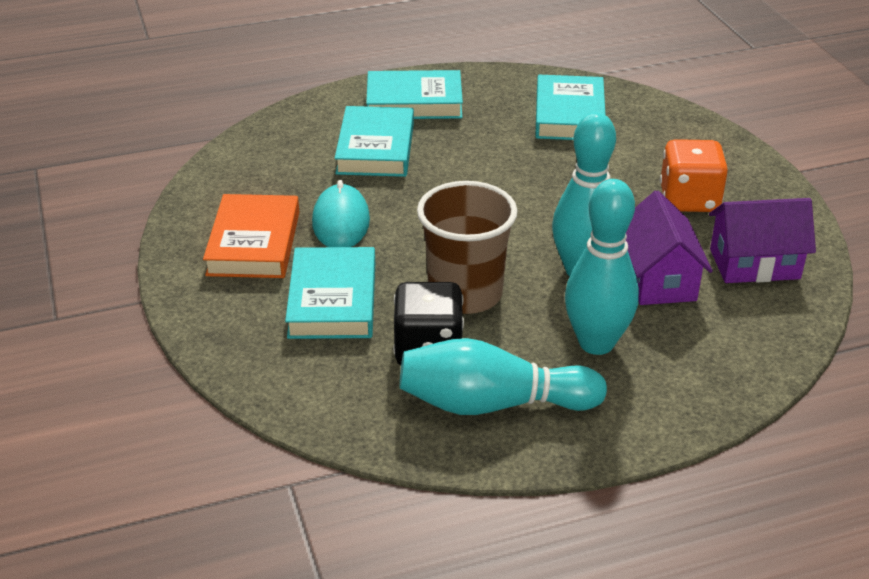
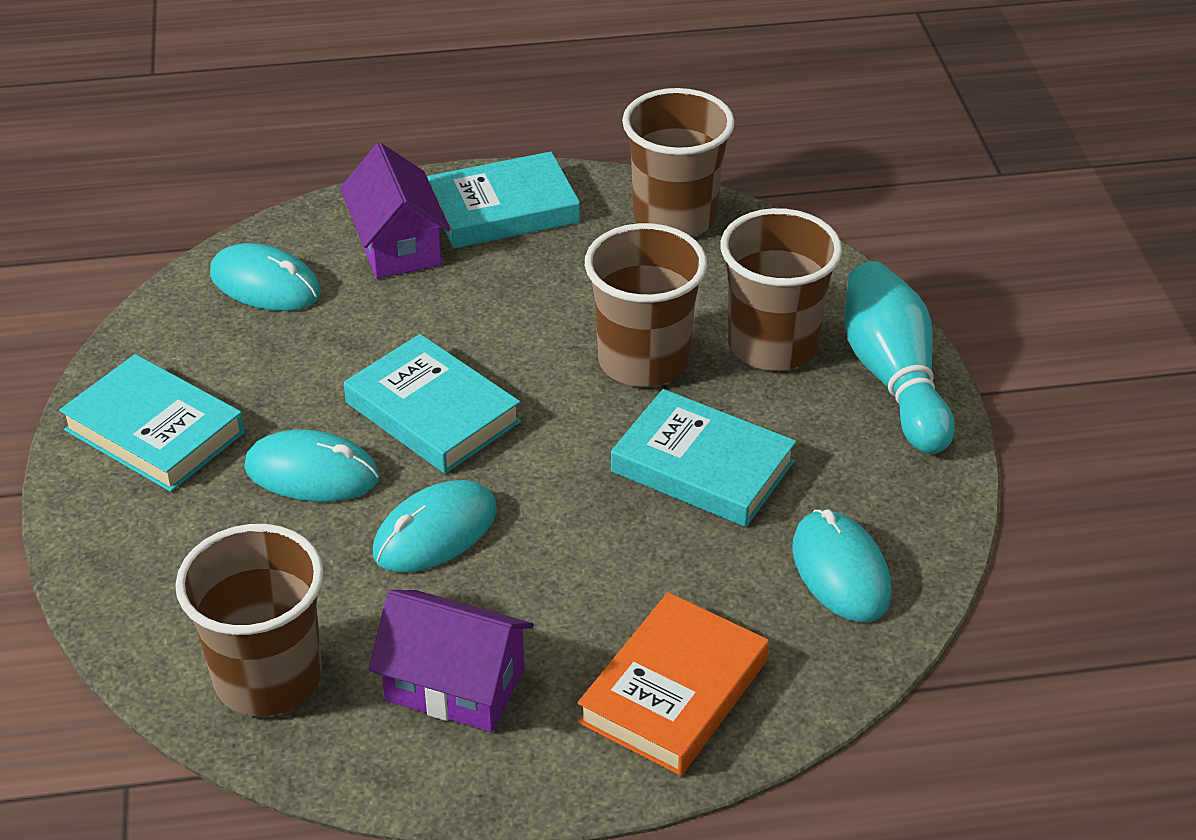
black dice: 1 -> 0
brown cup: 1 -> 4
orange dice: 1 -> 0
turquoise bowling pin: 3 -> 1
turquoise mouse: 1 -> 4

